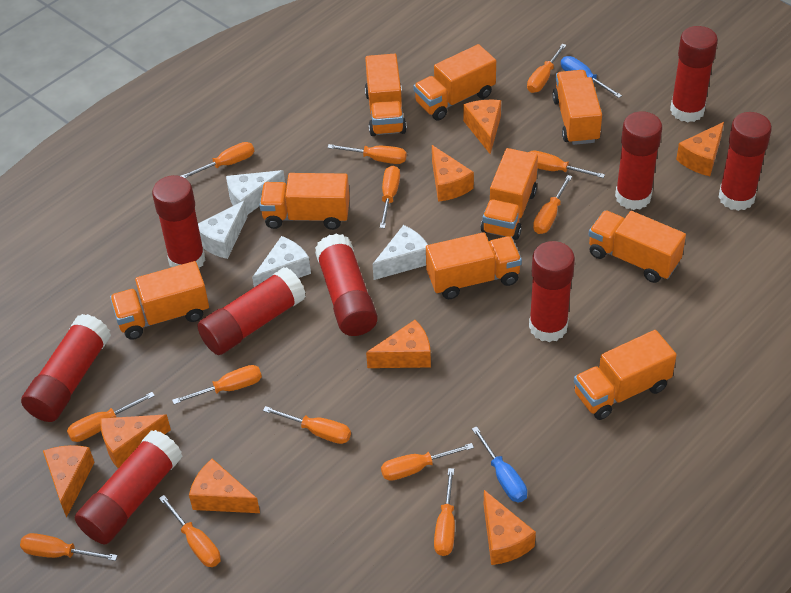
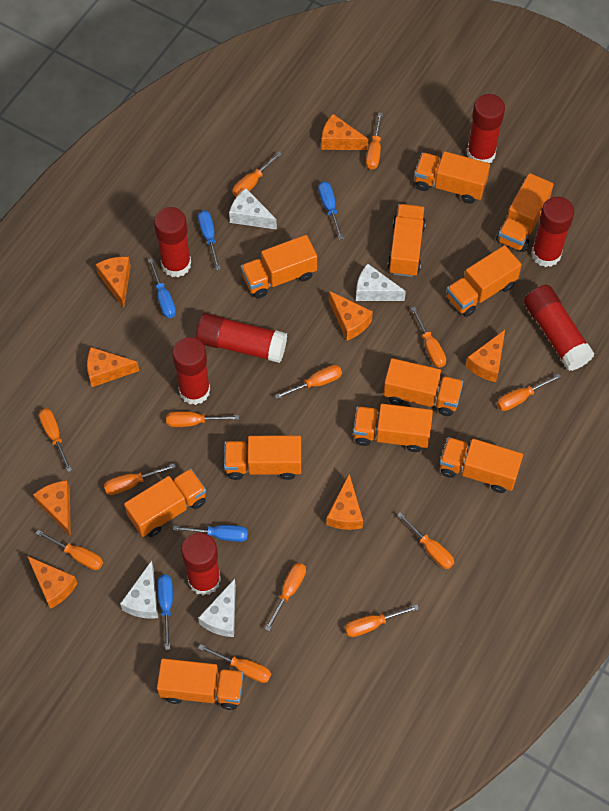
blue screwdriver: 2 -> 5
orange truck: 9 -> 11
red glue stick: 9 -> 7

